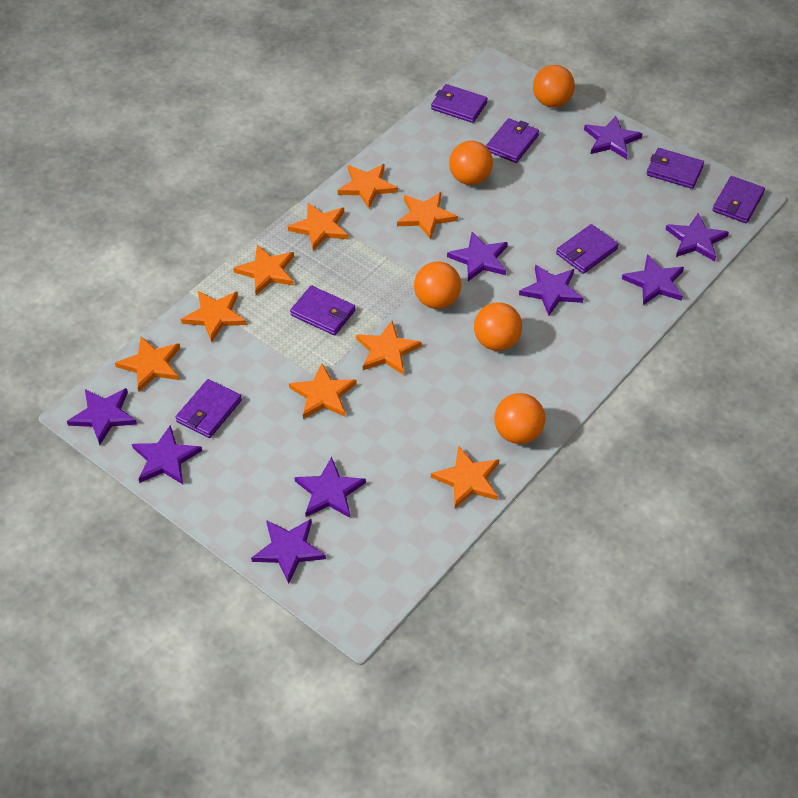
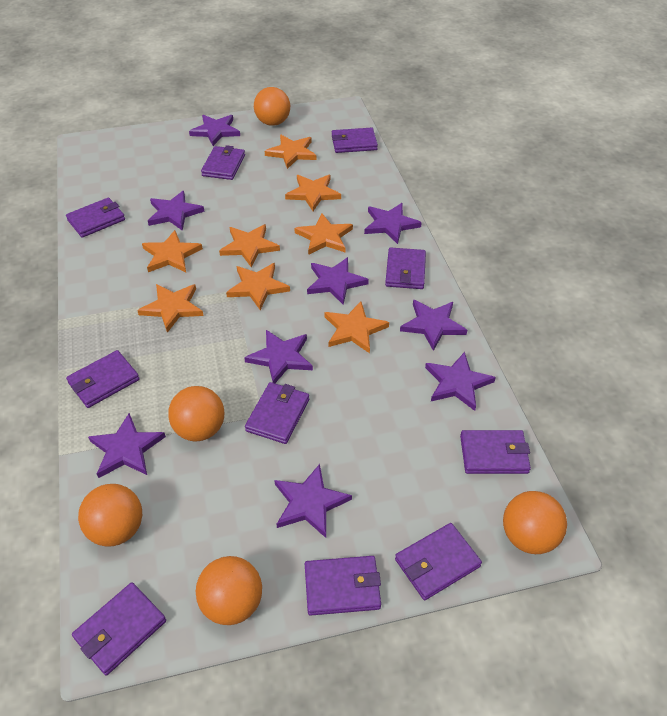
orange star: 9 -> 8
purple wallet: 7 -> 10

